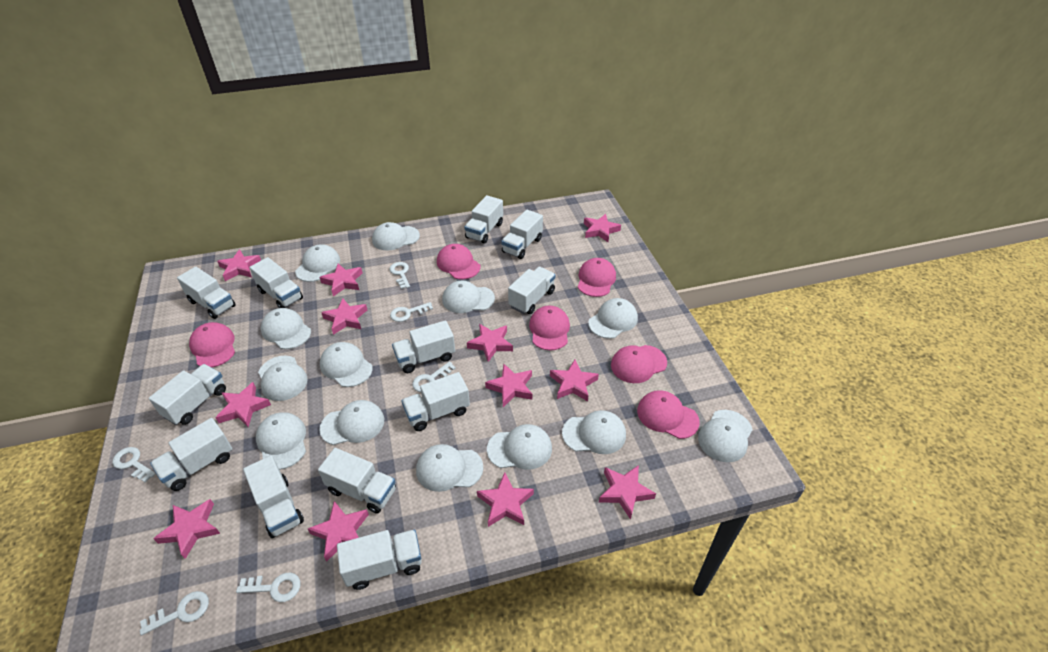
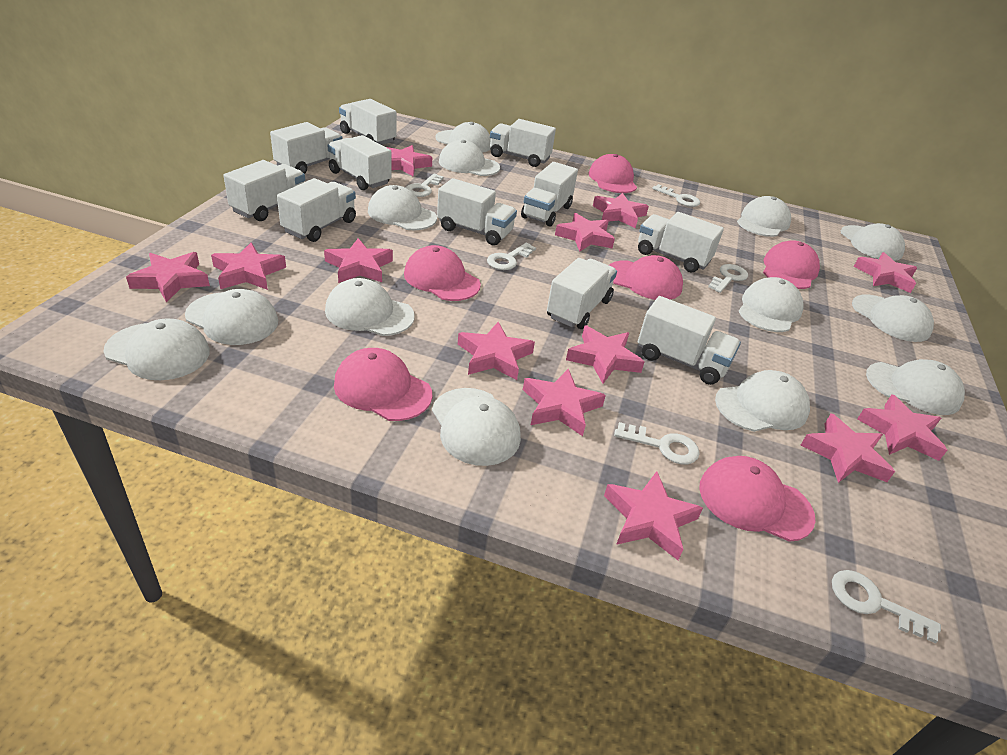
pink star: 12 -> 13
white truck: 12 -> 11

